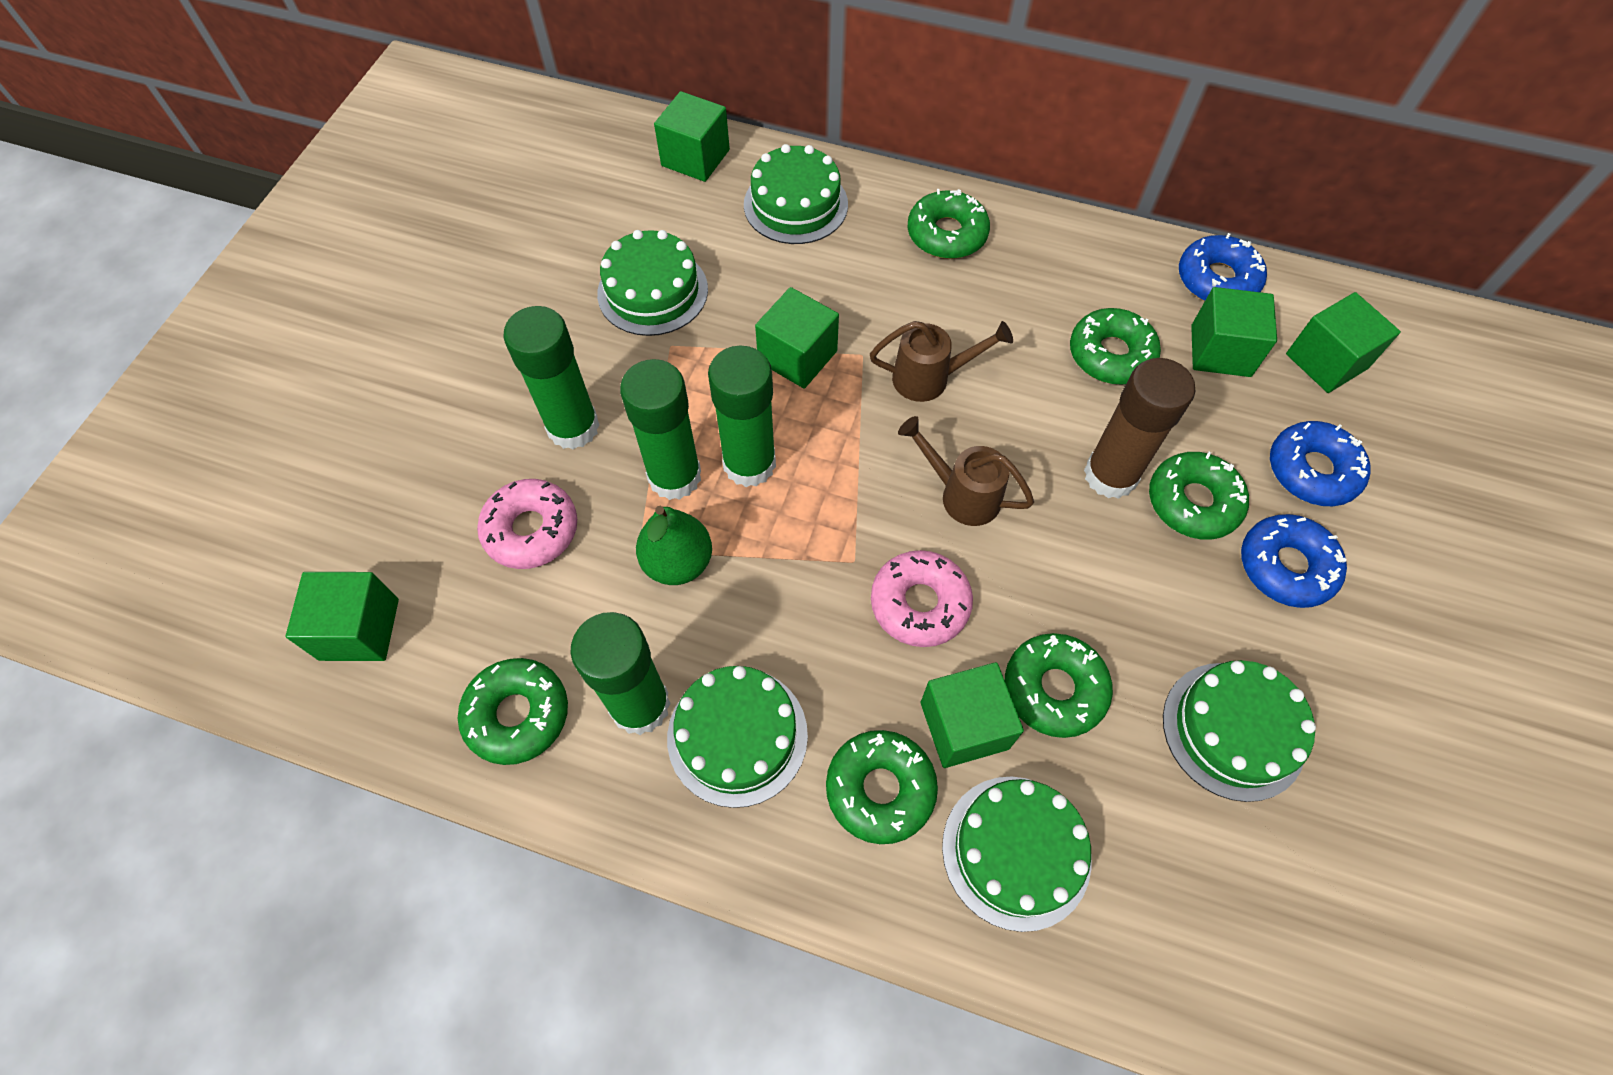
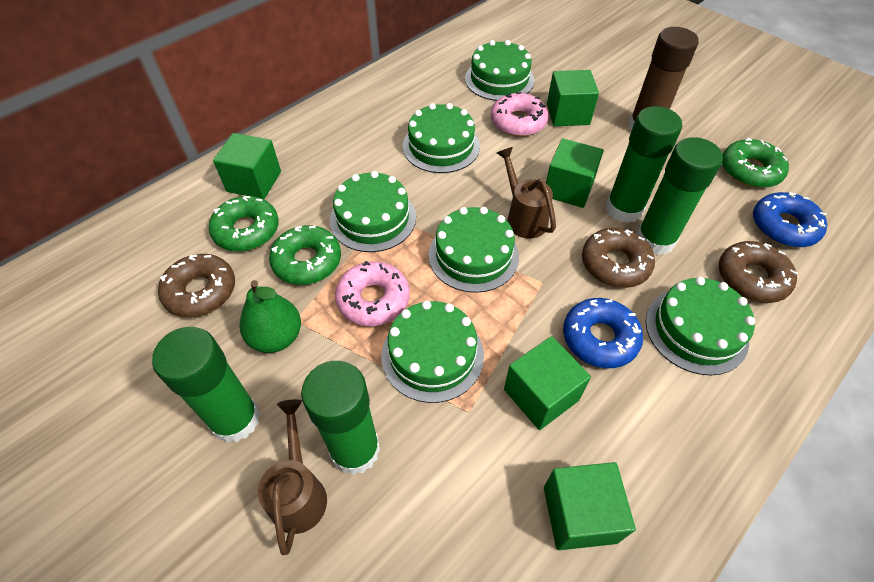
blue donut: 3 -> 2
brown donut: 0 -> 3
green cake: 5 -> 6
green cube: 6 -> 5
green donut: 6 -> 3

